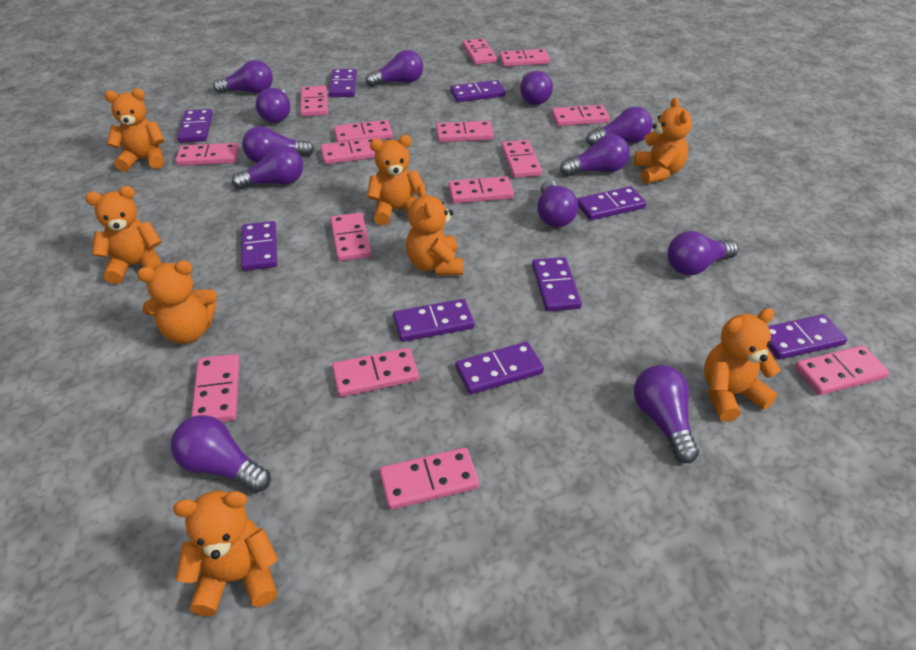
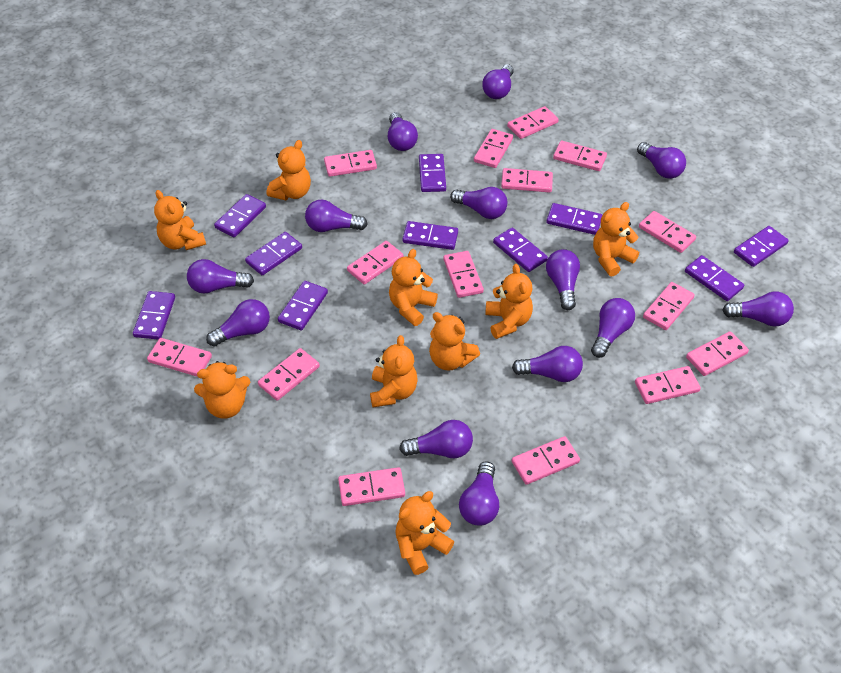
orange teddy bear: 8 -> 9
purple domino: 9 -> 10
purple light bulb: 12 -> 13

